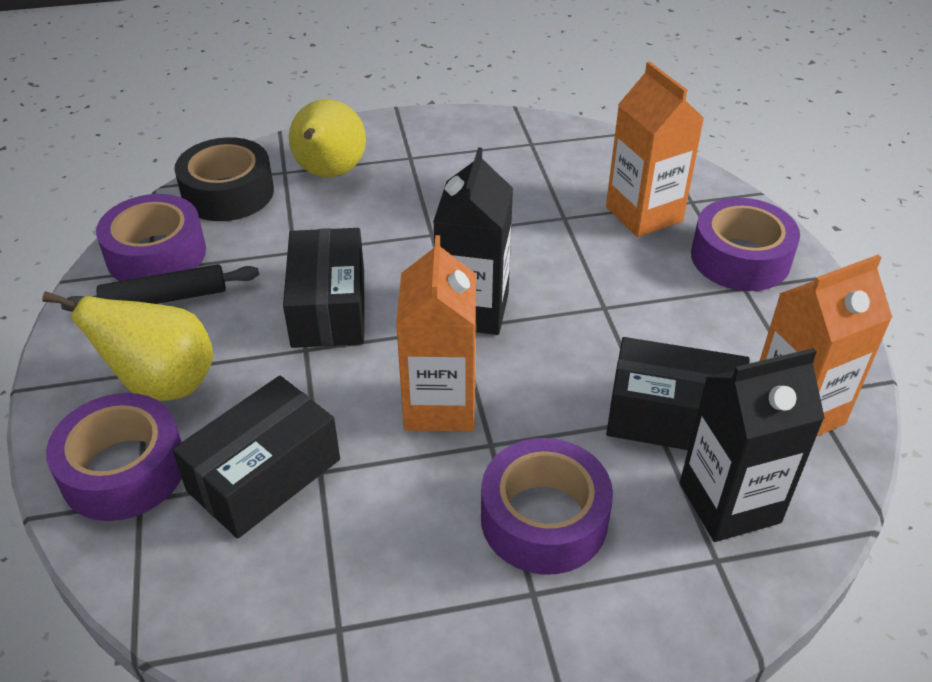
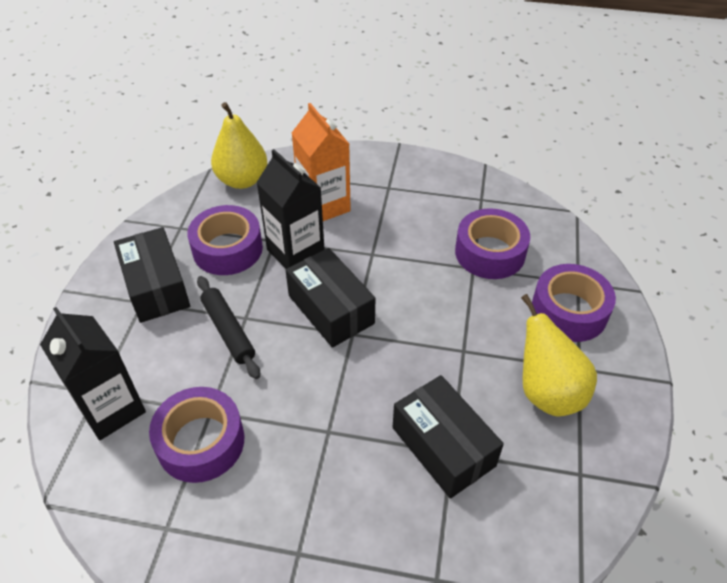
black tape: 1 -> 0
orange carton: 3 -> 1

